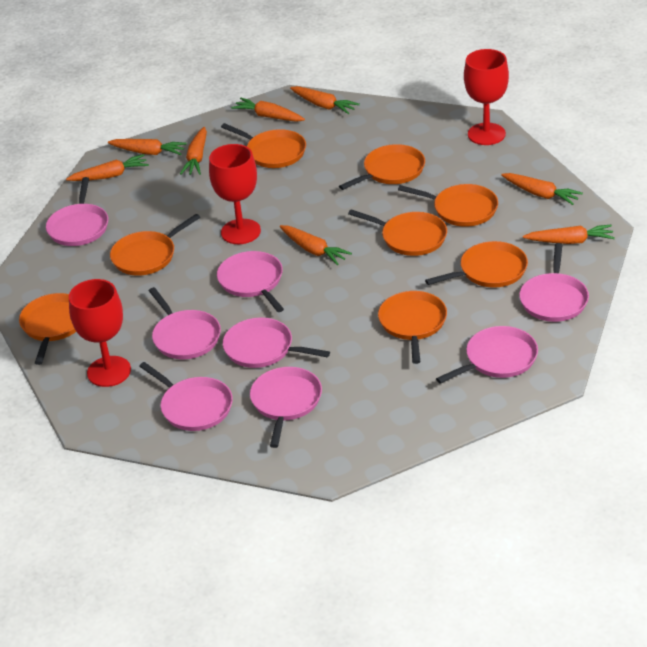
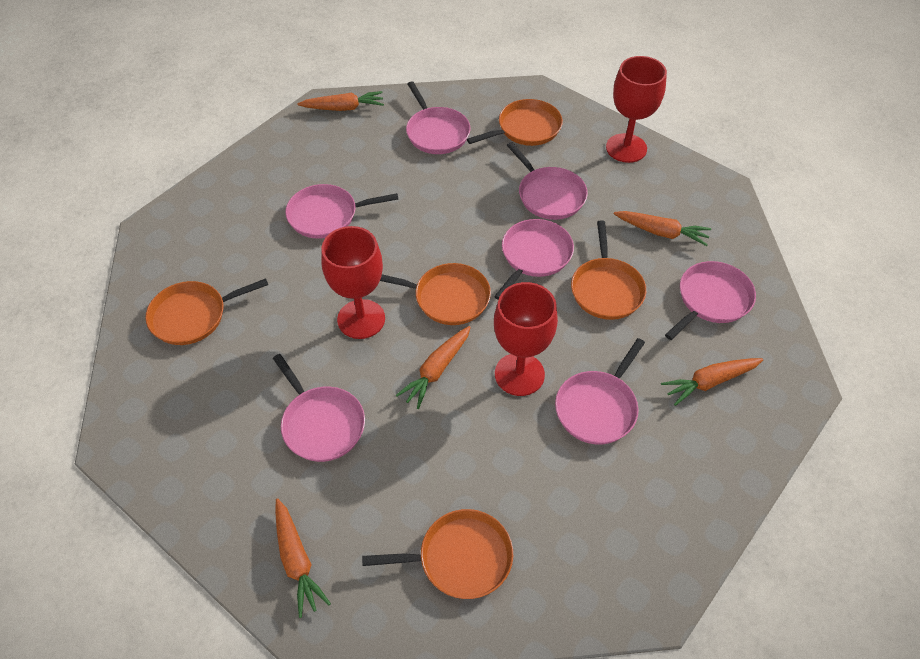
orange carrot: 8 -> 5
orange pan: 8 -> 5
pink pan: 8 -> 7

